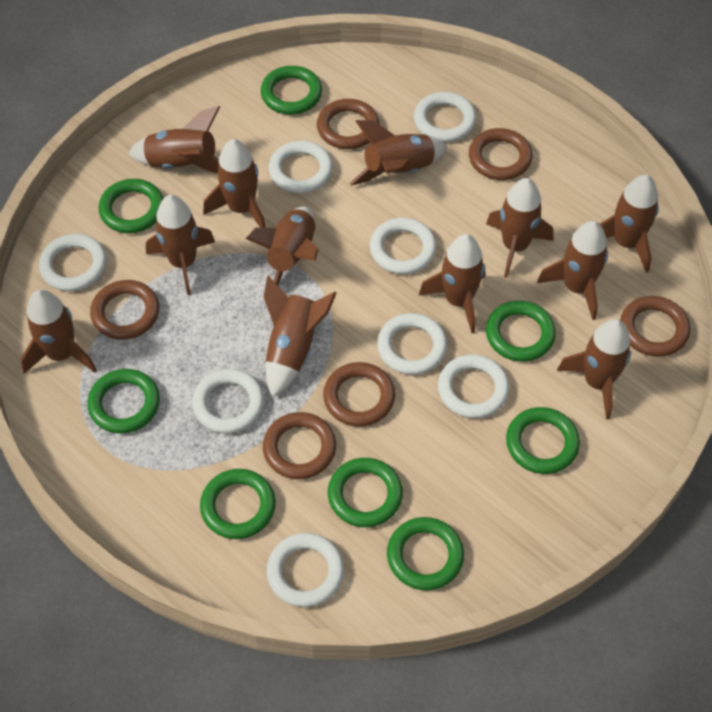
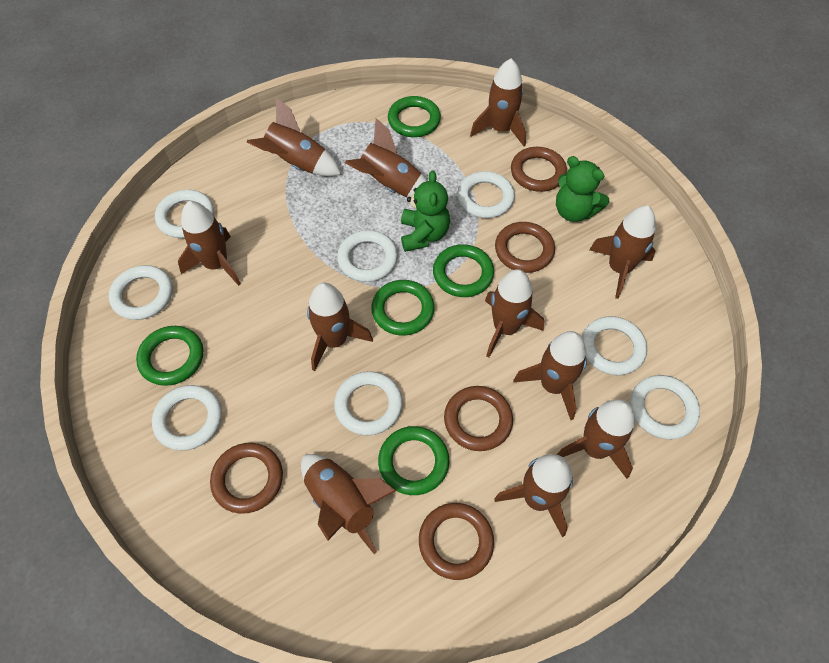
brown ring: 6 -> 5
brown rocket: 12 -> 11
green ring: 8 -> 5
green teddy bear: 0 -> 2

